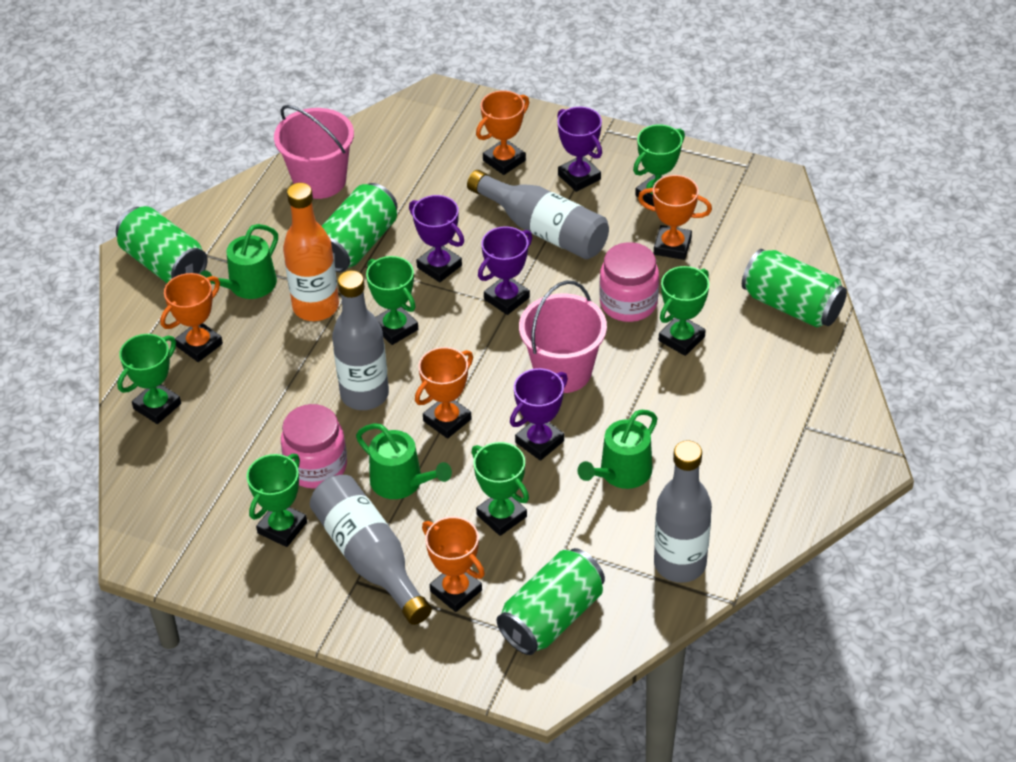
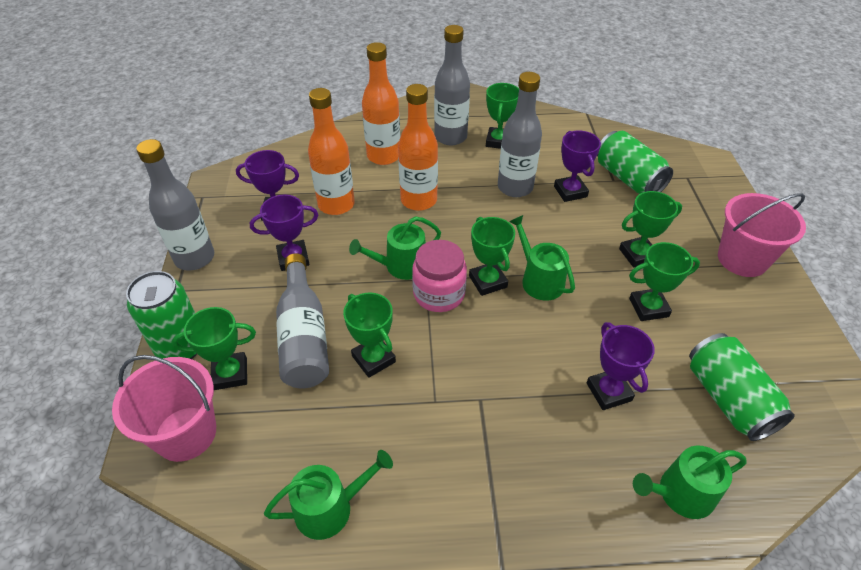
green can: 4 -> 3
green watering can: 3 -> 4
orange bottle: 1 -> 3
orange trophy: 5 -> 0
pink jar: 2 -> 1

